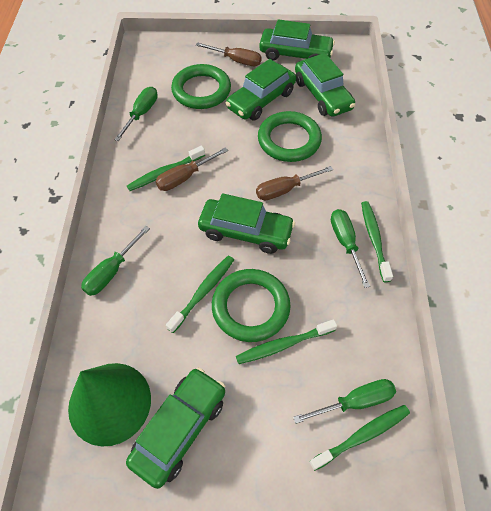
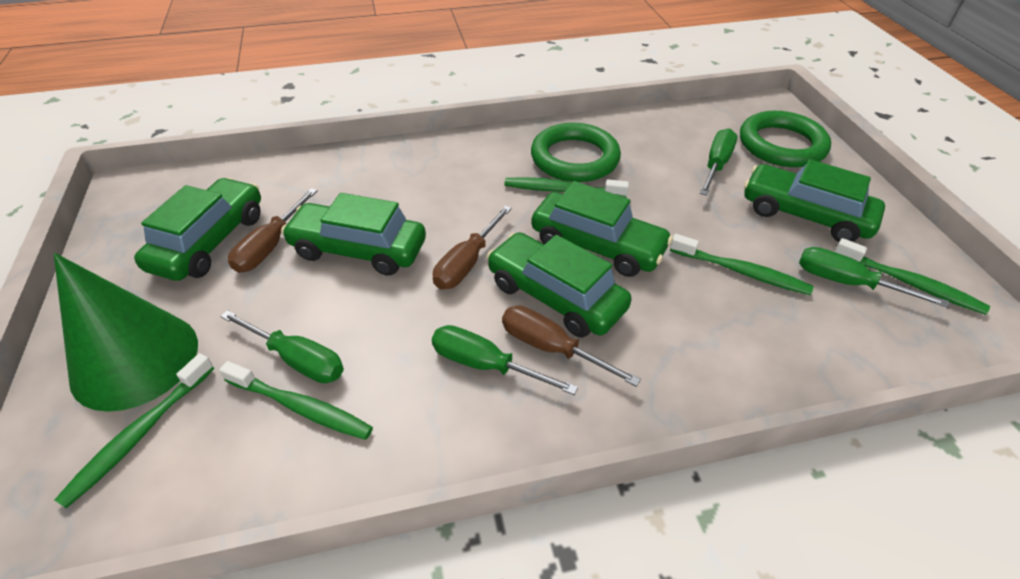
green ring: 3 -> 2

